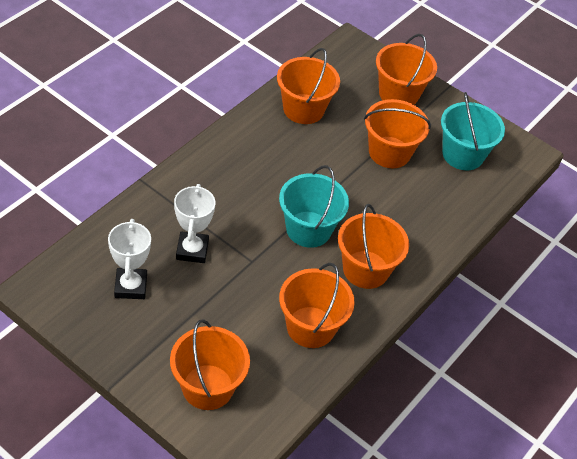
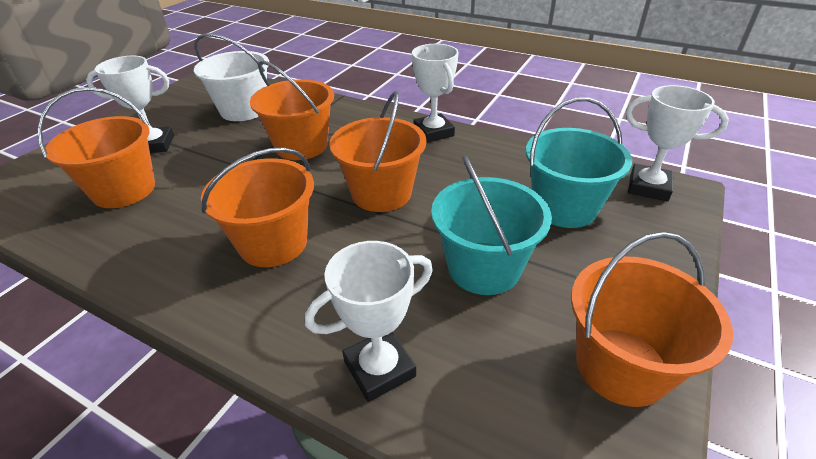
orange bucket: 6 -> 5
white bucket: 0 -> 1
white trophy: 2 -> 4

